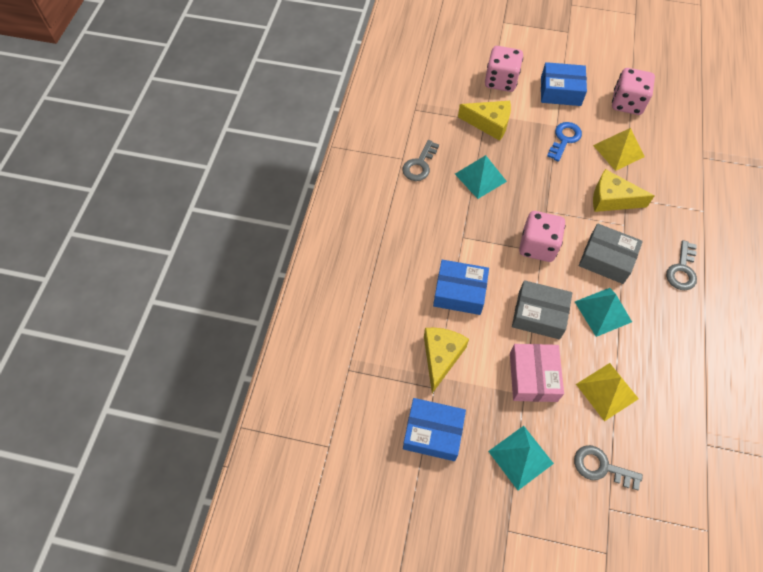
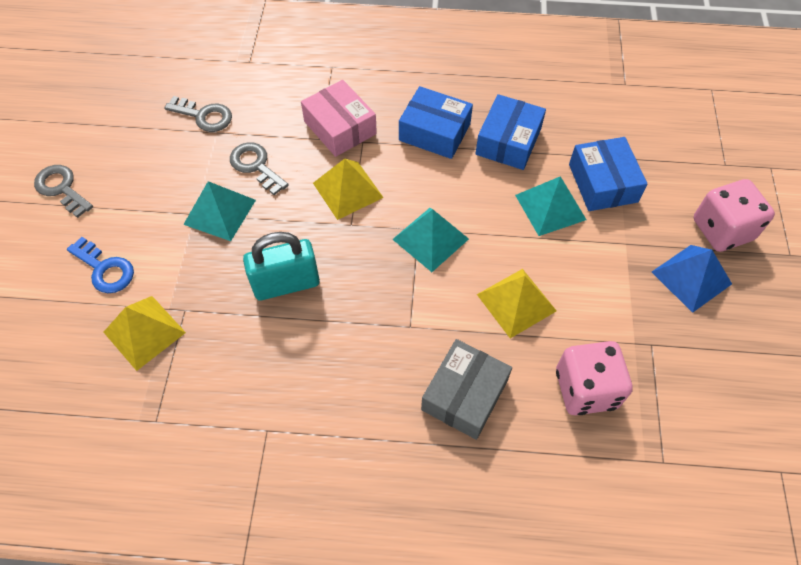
blue pyramid: 0 -> 1
grey box: 2 -> 1
pink dice: 3 -> 2
turquoise padlock: 0 -> 1
yellow cheese: 3 -> 0
yellow pyramid: 2 -> 3

